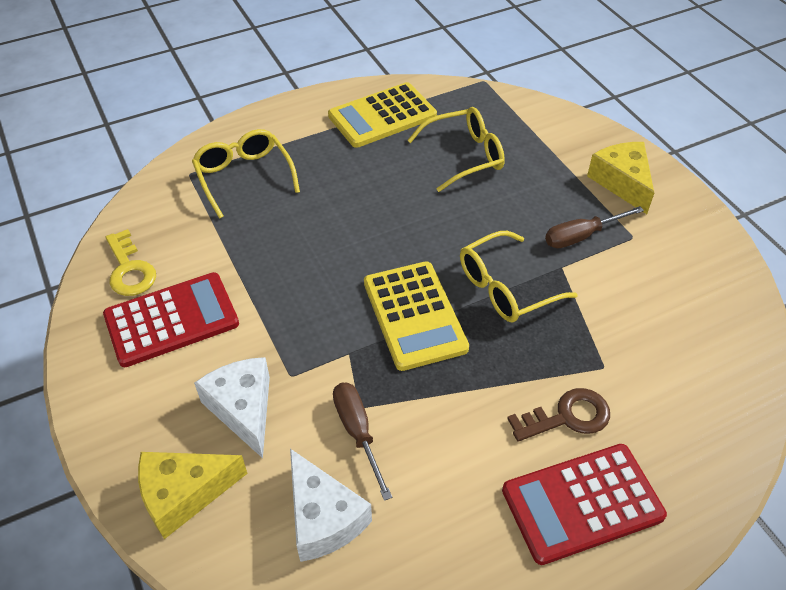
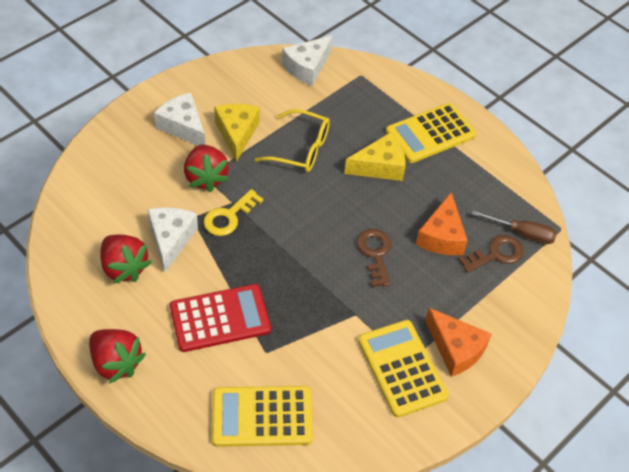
brown key: 1 -> 2
brown screwdriver: 2 -> 1
orange cheese: 0 -> 2
red calculator: 2 -> 1
red strawberry: 0 -> 3
white cheese: 2 -> 3
yellow calculator: 2 -> 3
yellow glasses: 3 -> 1

